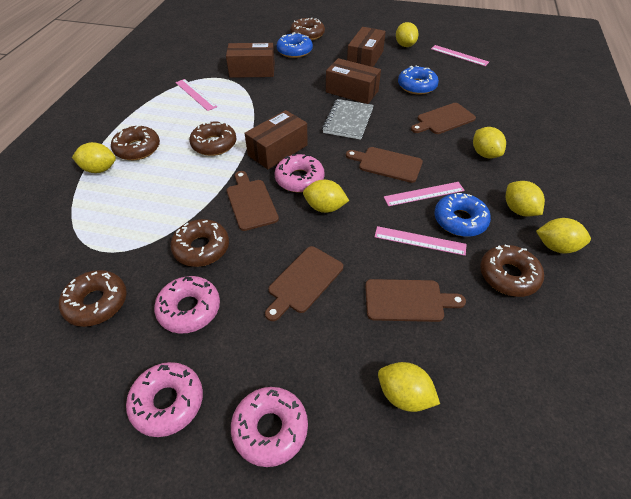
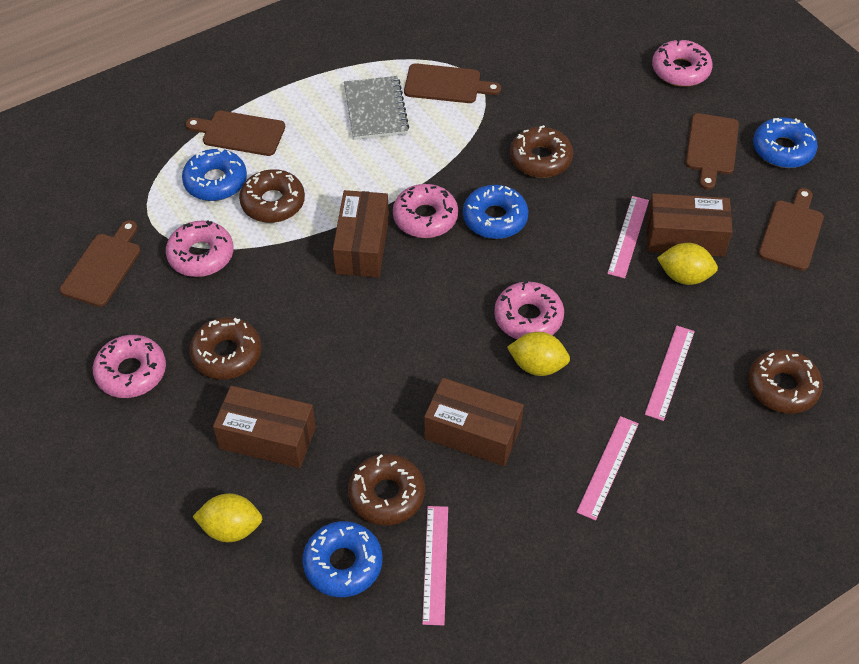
blue donut: 3 -> 4
brown donut: 6 -> 5
pink donut: 4 -> 5
yellow lemon: 7 -> 3

